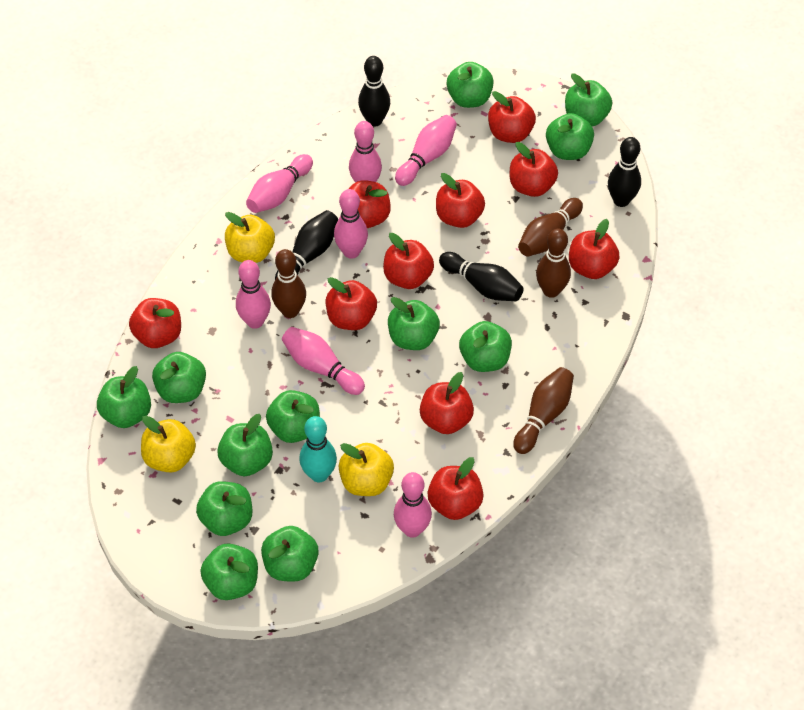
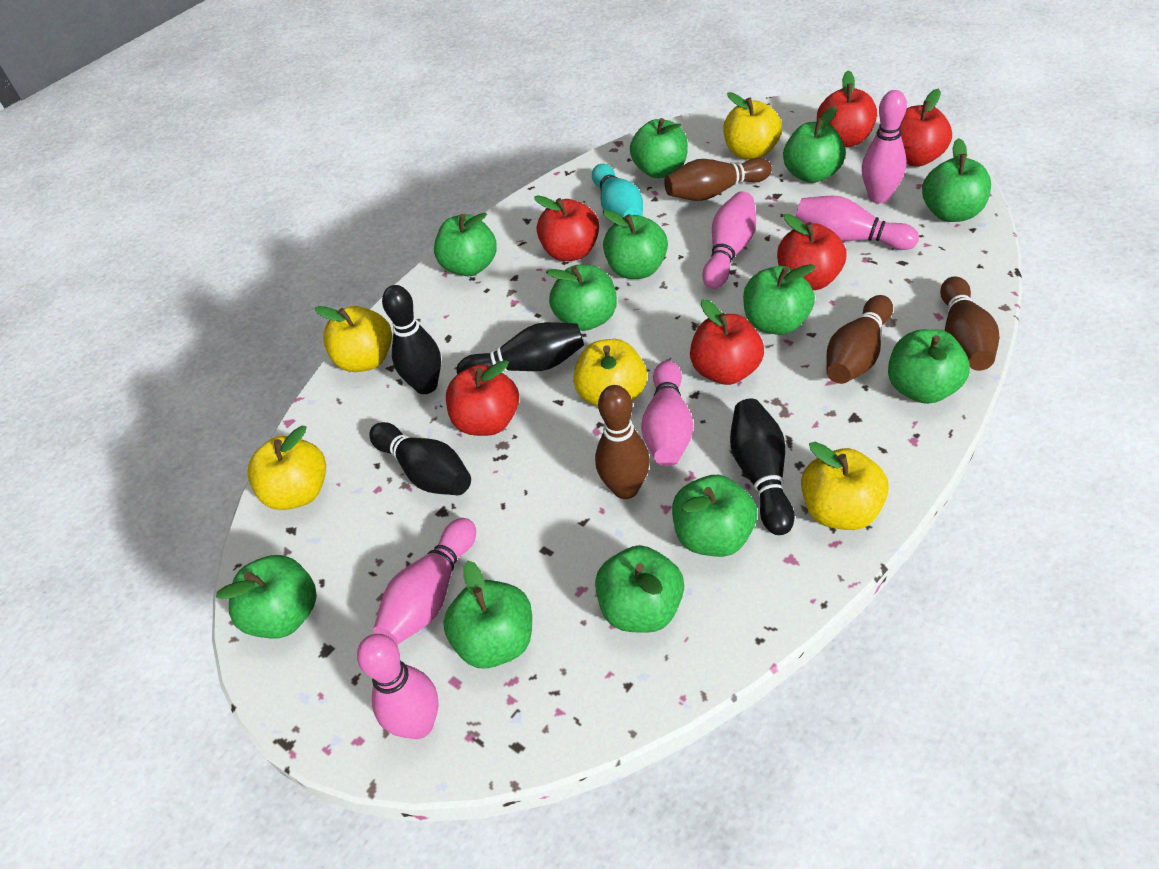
pink bowling pin: 7 -> 6
red apple: 10 -> 6
yellow apple: 3 -> 5

